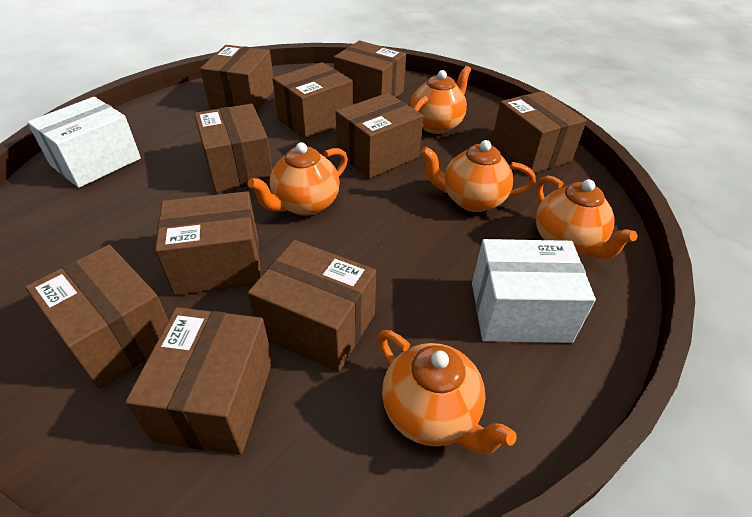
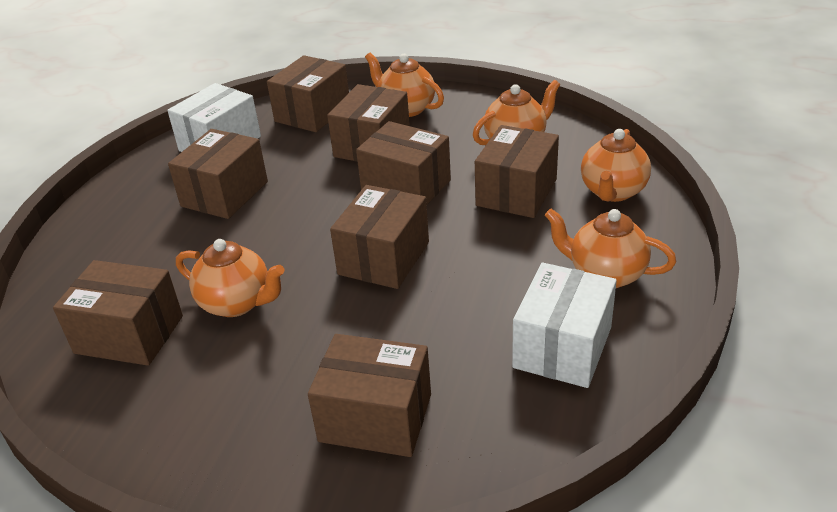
brown box: 10 -> 8

